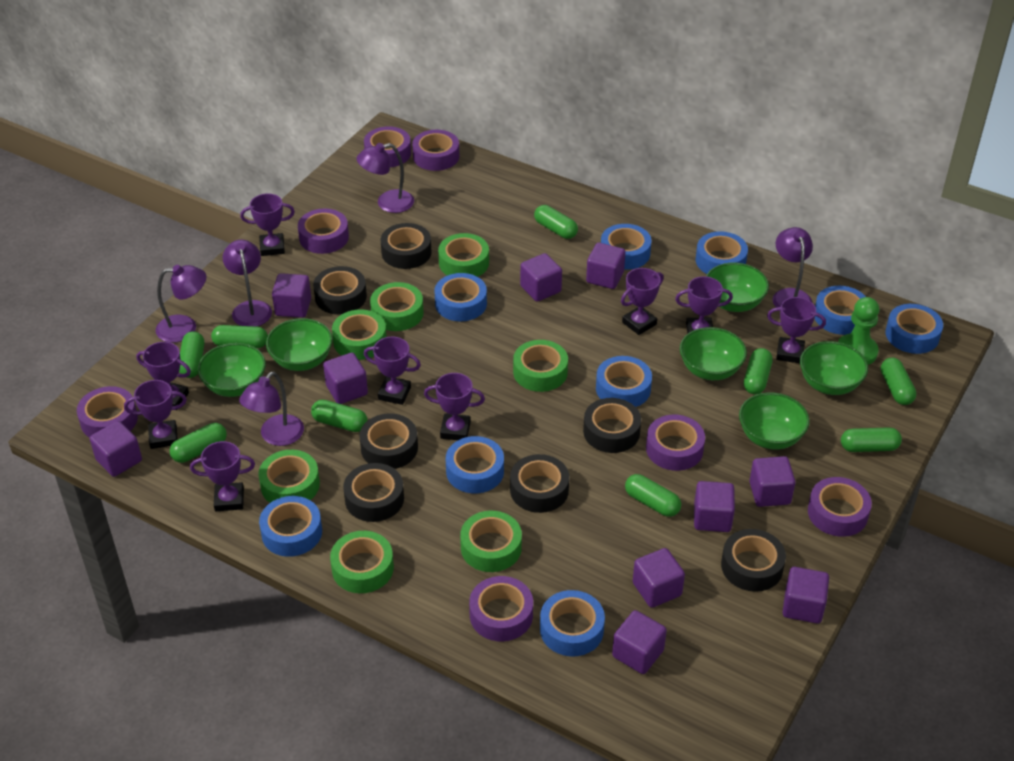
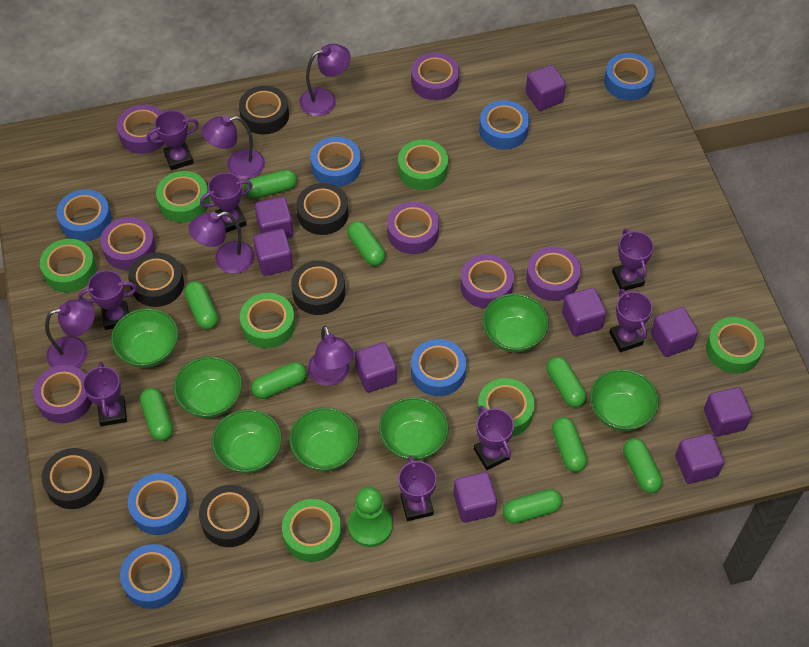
black tape: 7 -> 6
blue tape: 9 -> 7
green bowl: 6 -> 7
purple cube: 10 -> 9
purple trophy: 9 -> 8

